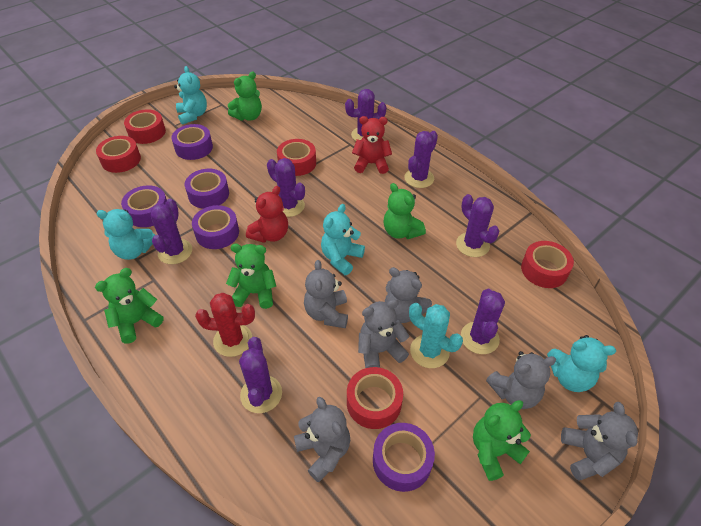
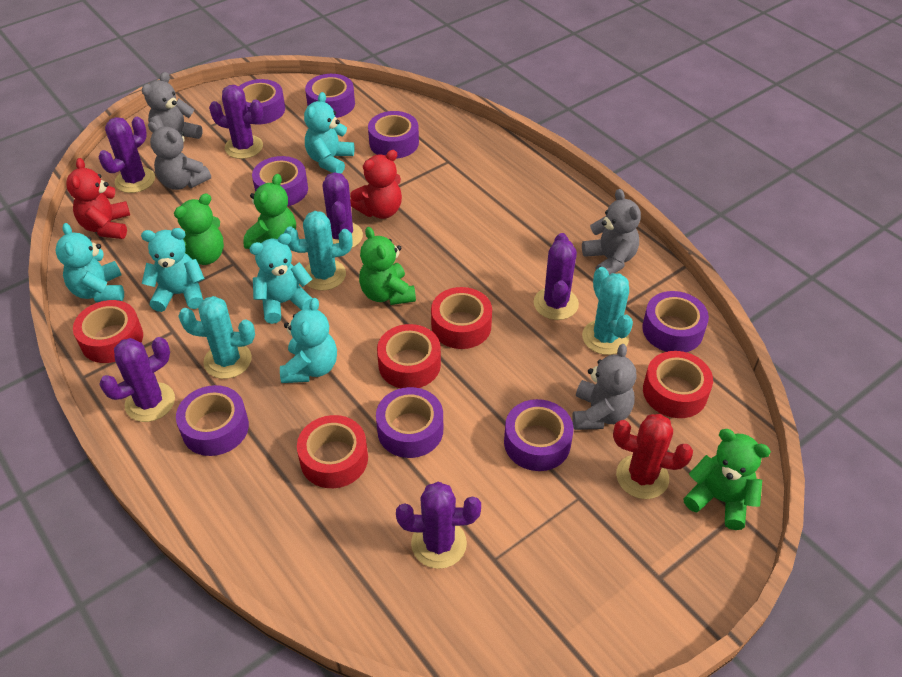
green teddy bear: 5 -> 4
grey teddy bear: 6 -> 4
purple cactus: 7 -> 6
purple tape: 5 -> 8
turquoise cactus: 1 -> 3
turquoise teddy bear: 4 -> 5

